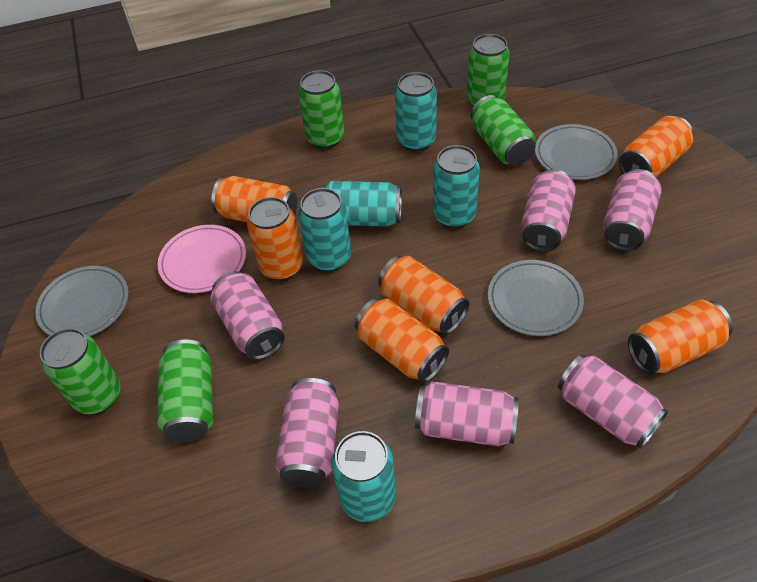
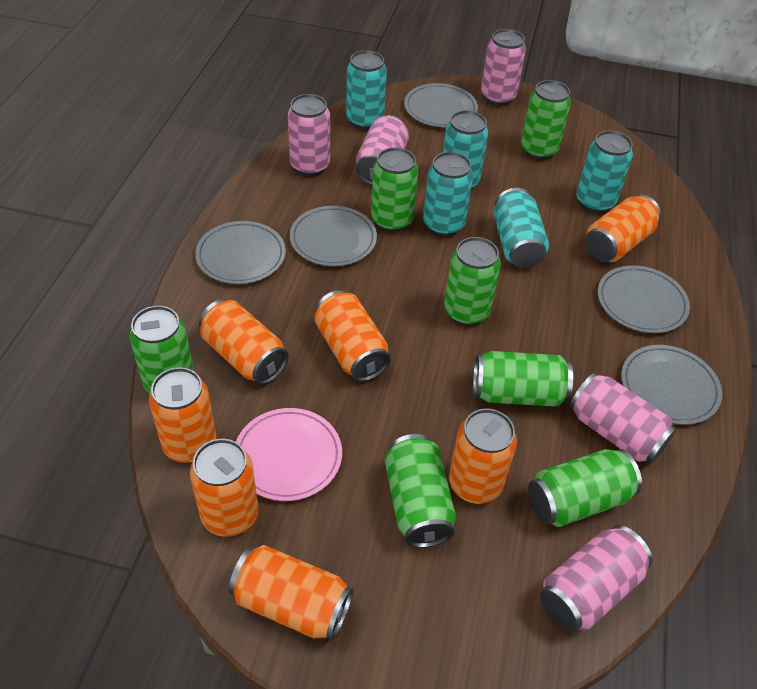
green can: 5 -> 7
grey plate: 3 -> 5
orange can: 6 -> 7
pink can: 6 -> 5

